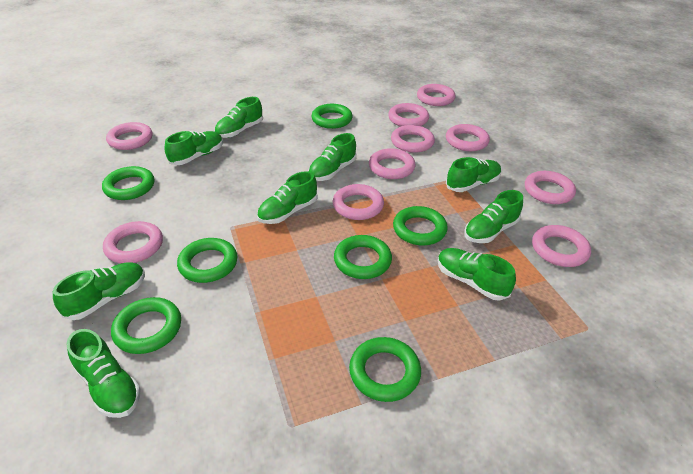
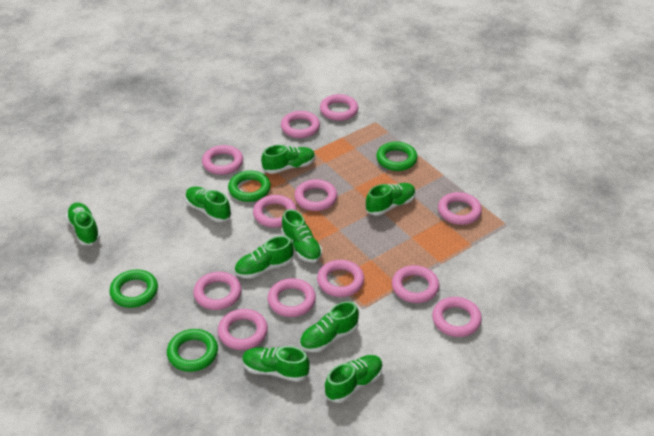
green ring: 7 -> 4
pink ring: 10 -> 12

